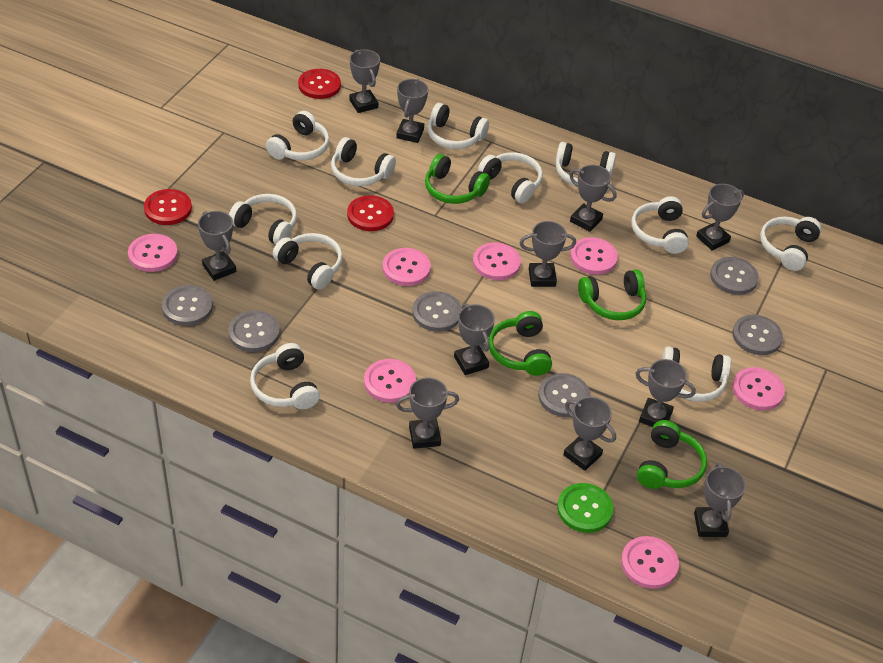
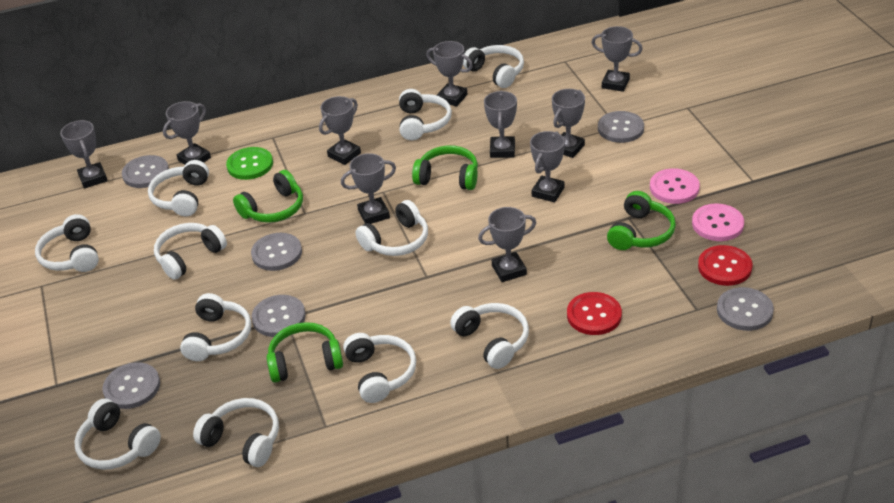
grey trophy: 11 -> 10
pink button: 7 -> 2
red button: 3 -> 2

